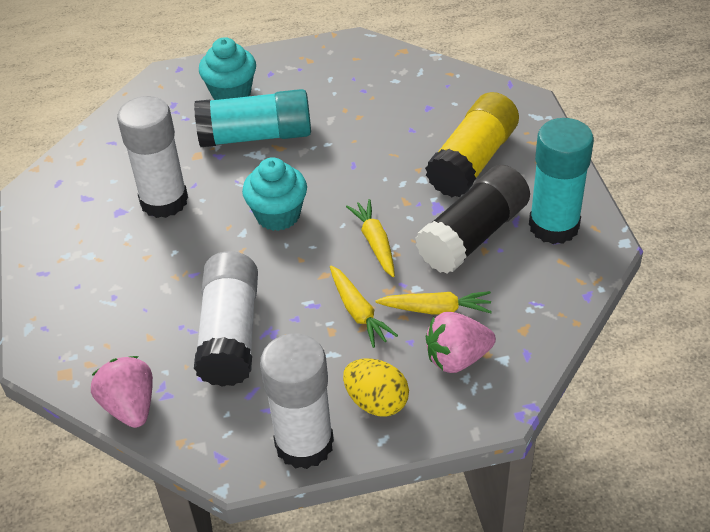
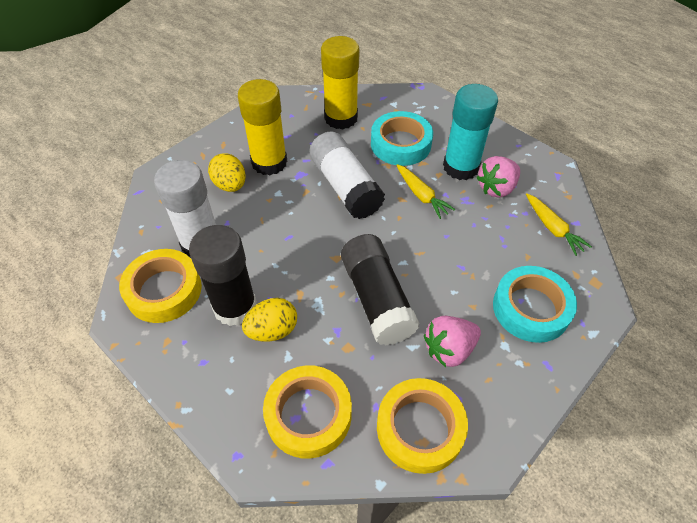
black glue stick: 1 -> 2
turquoise cupcake: 2 -> 0
turquoise glue stick: 2 -> 1
turquoise tape: 0 -> 2
white glue stick: 3 -> 2
yellow carrot: 3 -> 2
yellow egg: 1 -> 2
yellow glue stick: 1 -> 2
yellow tape: 0 -> 3

